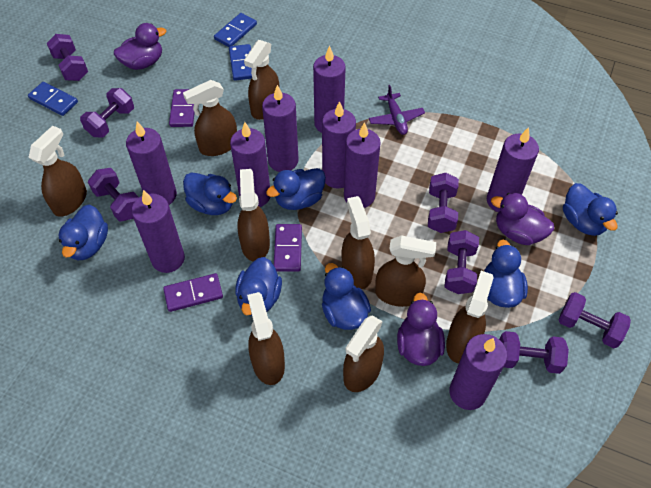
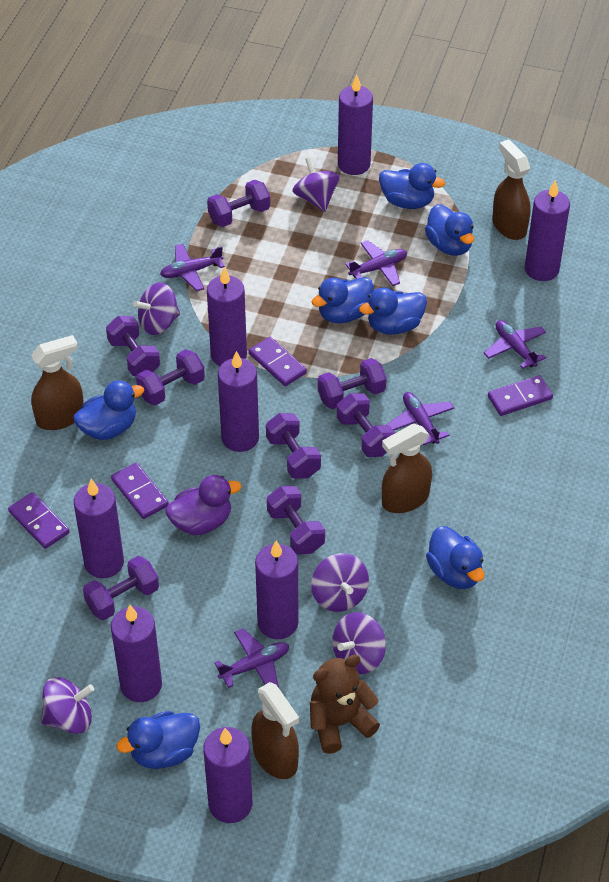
blue domino: 3 -> 0
brown spray bottle: 9 -> 4
brown teddy bear: 0 -> 1
purple candle: 9 -> 8
purple domino: 3 -> 4
purple duck: 3 -> 1
purple dumbbell: 7 -> 8
purple plane: 1 -> 5
purple spinning top: 0 -> 5

